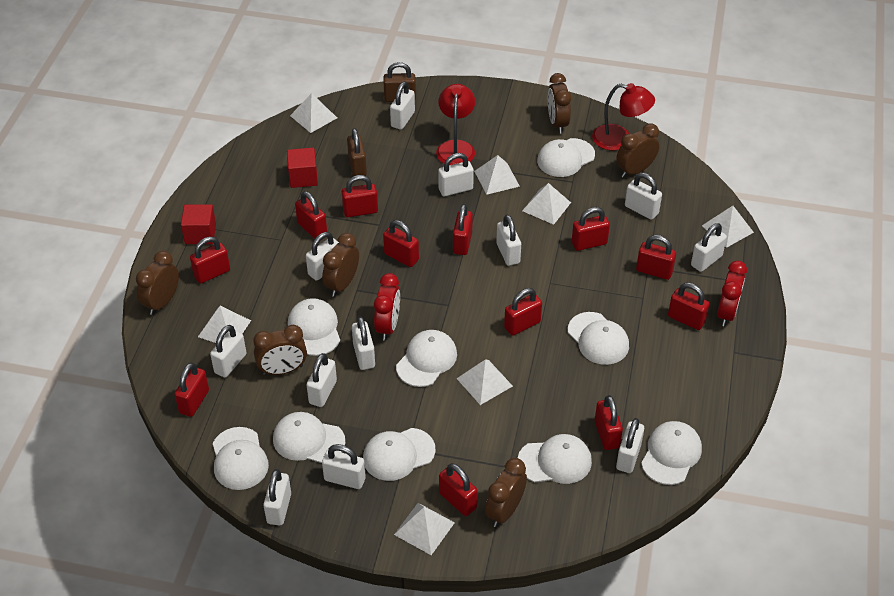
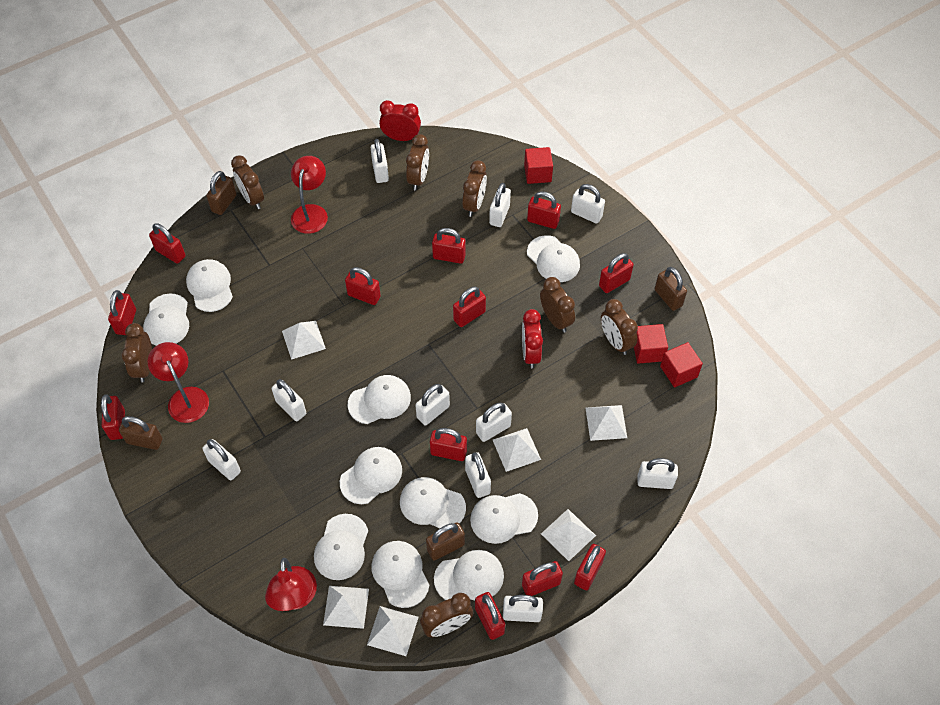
brown clock: 6 -> 7
brown padlock: 2 -> 4
red cube: 2 -> 3
red lamp: 2 -> 3
white cap: 9 -> 10
white padlock: 12 -> 10
white pyramid: 7 -> 6

